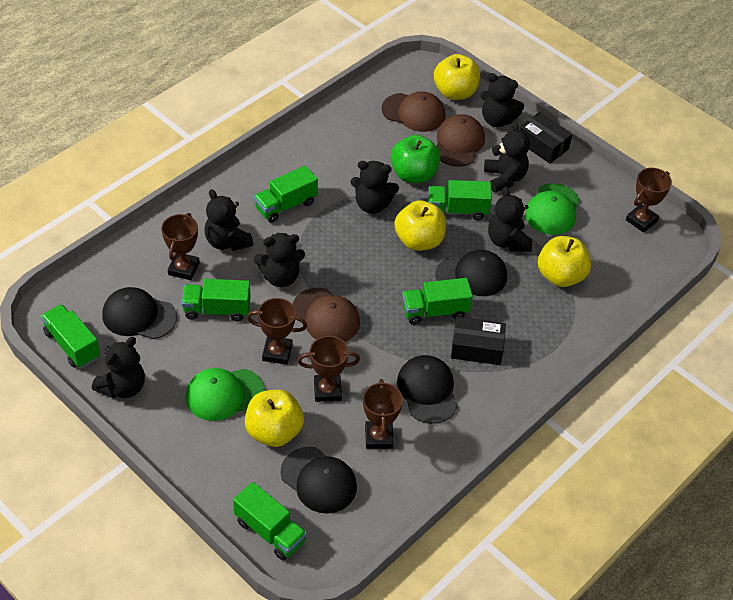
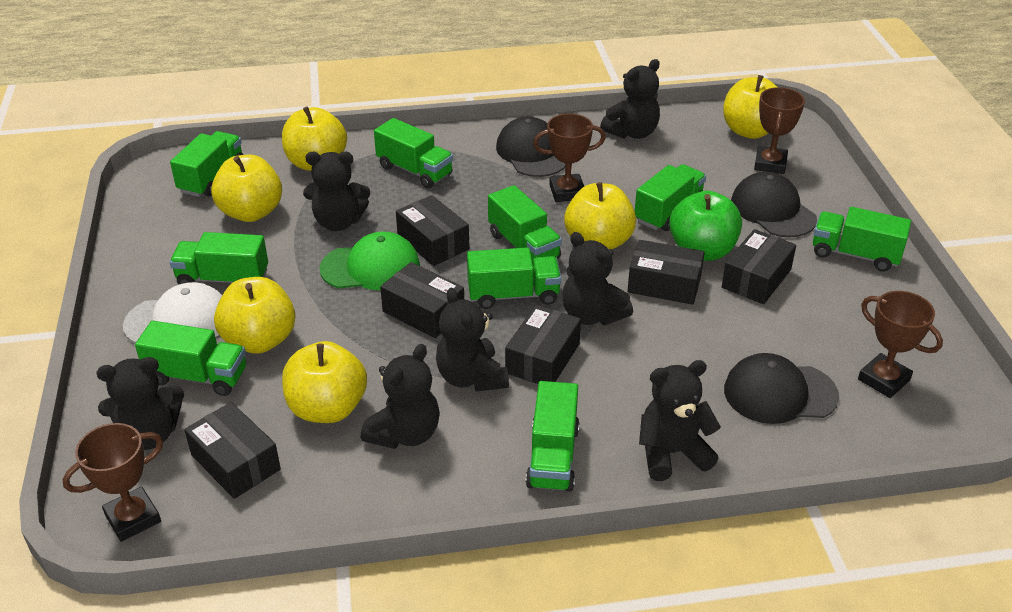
black box: 2 -> 6
black cap: 4 -> 3
brown cap: 3 -> 0
brown trophy: 5 -> 4
green cap: 2 -> 1
green truck: 6 -> 9
white cap: 0 -> 1
yellow apple: 4 -> 6

